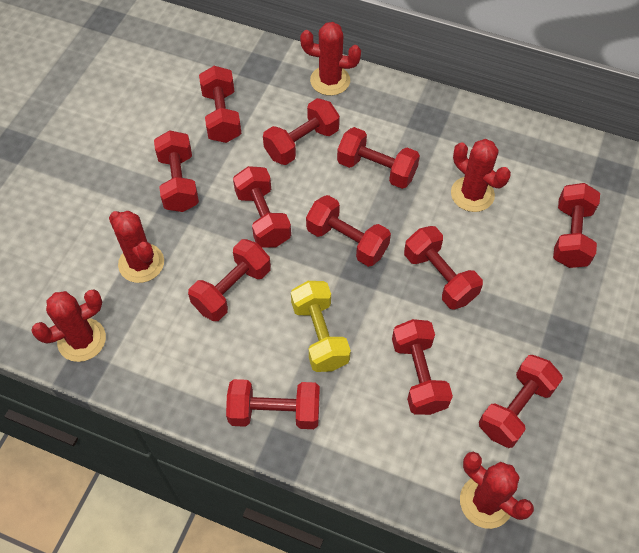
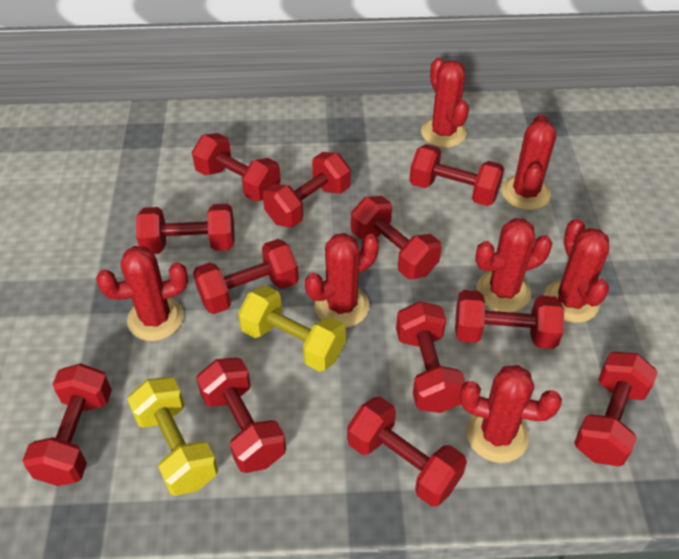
red cactus: 5 -> 7
yellow dumbbell: 1 -> 2

